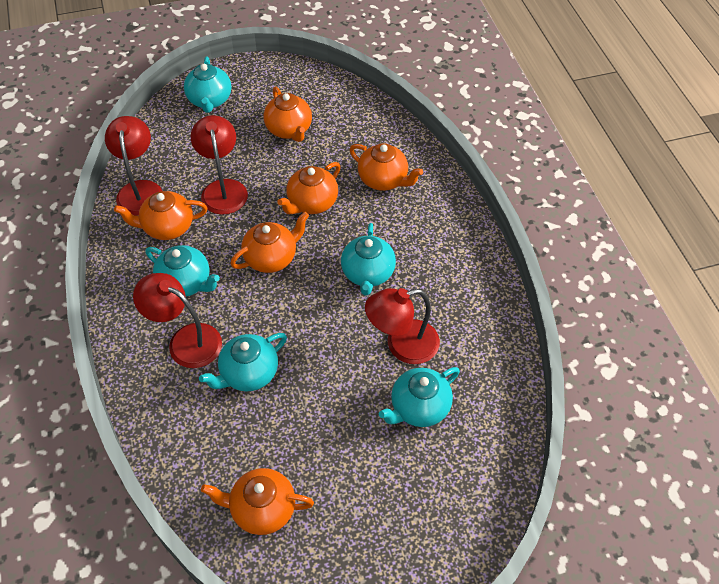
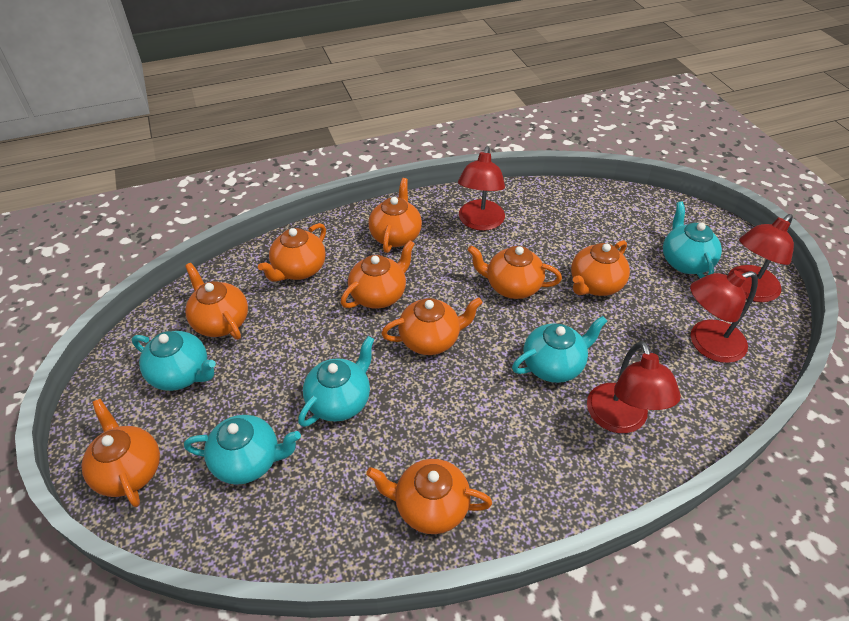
orange teapot: 6 -> 9

